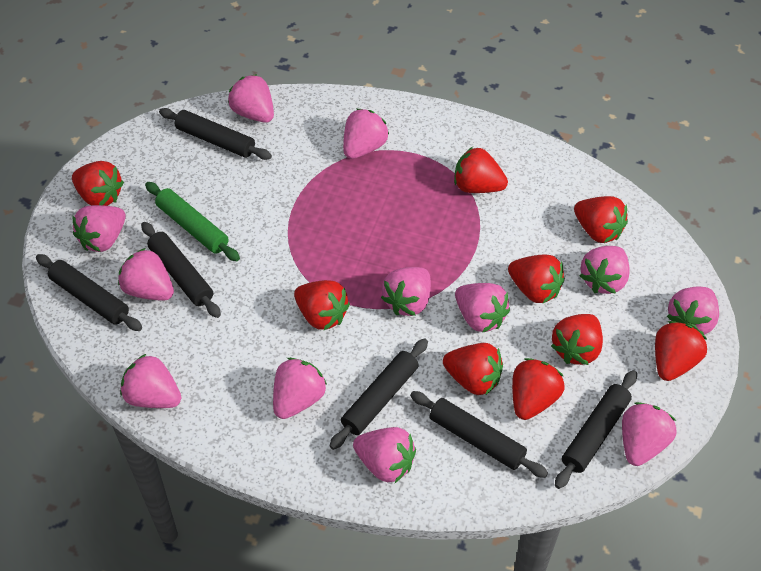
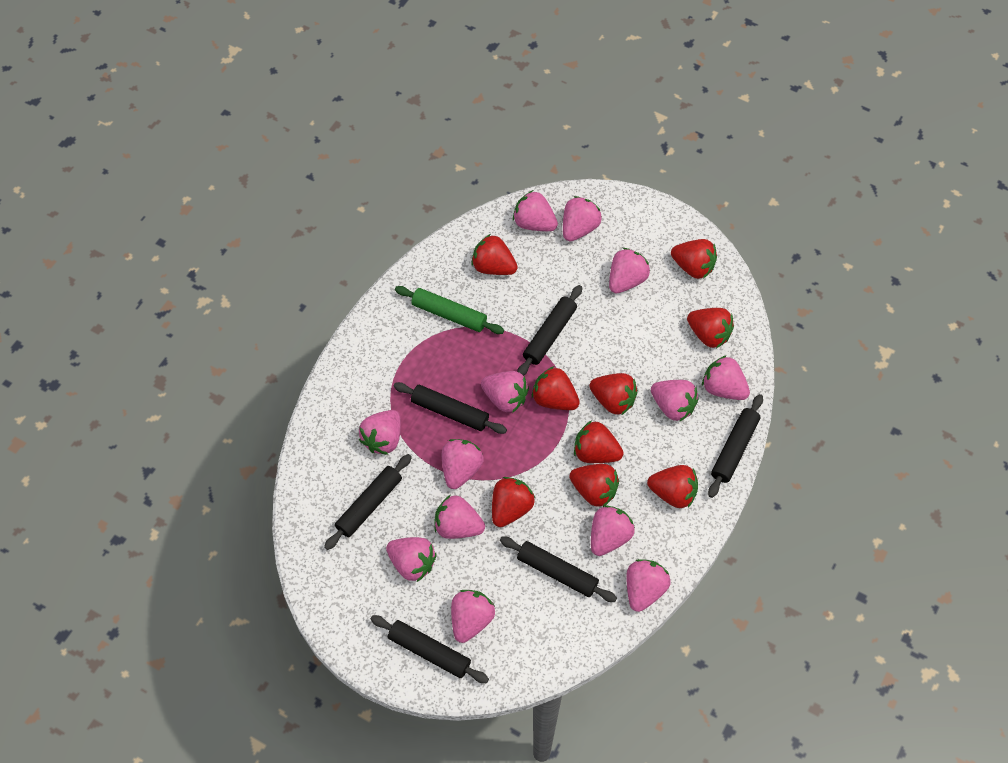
pink strawberry: 12 -> 13

